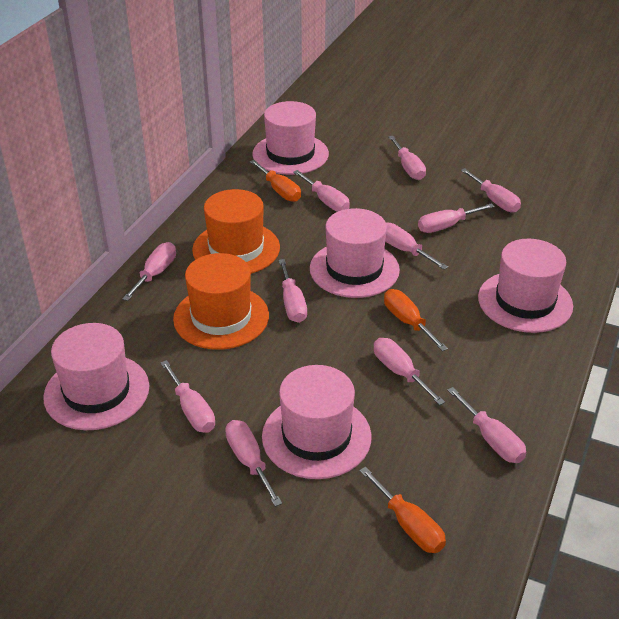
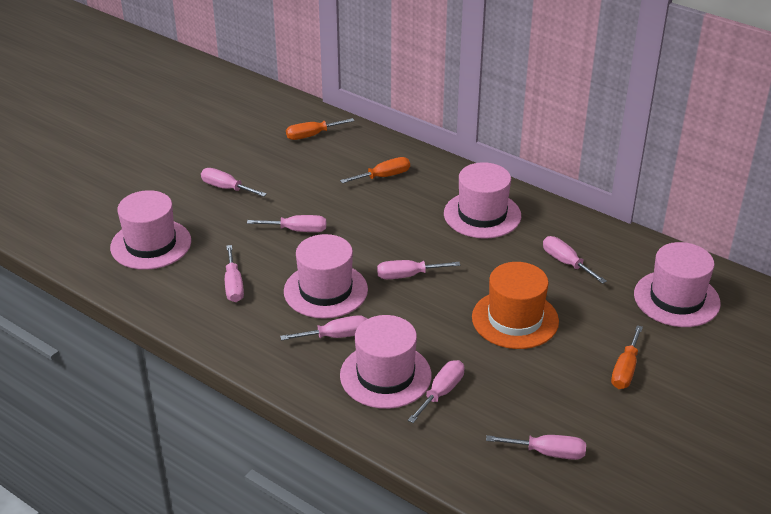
orange hat: 2 -> 1
pink screwdriver: 11 -> 8

